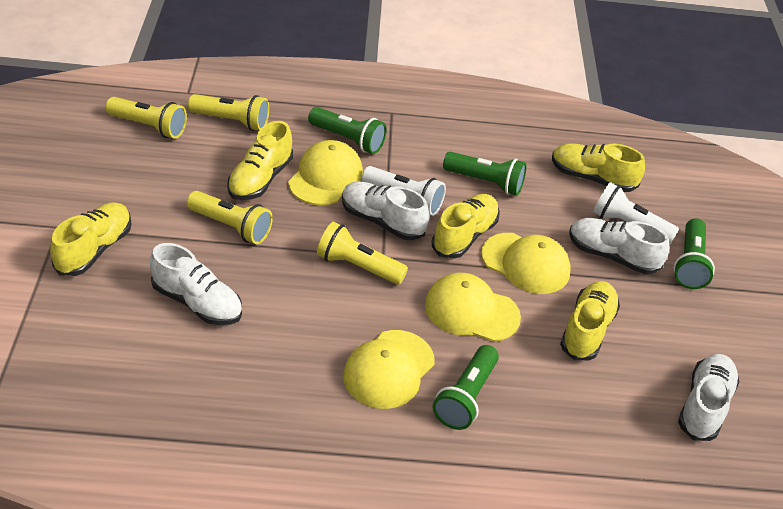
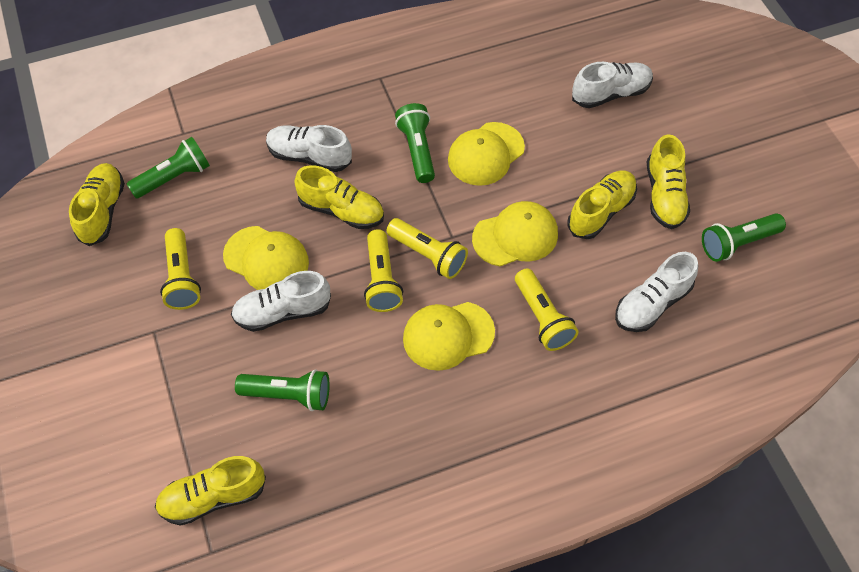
white flashlight: 2 -> 0

